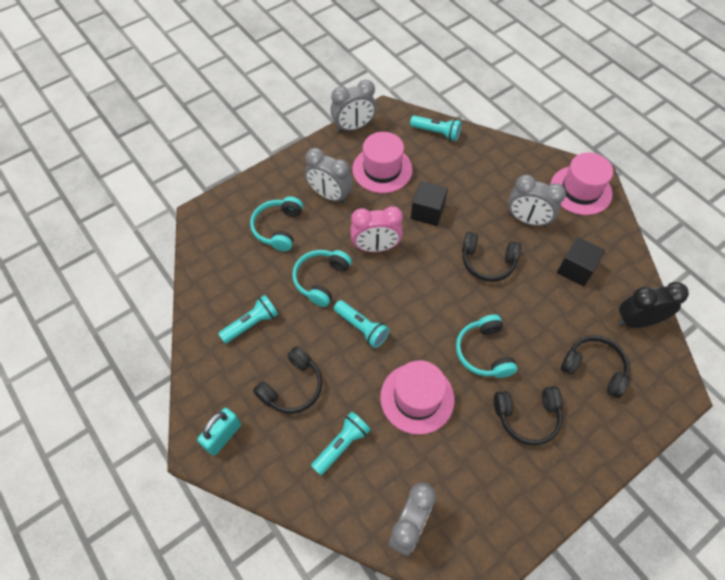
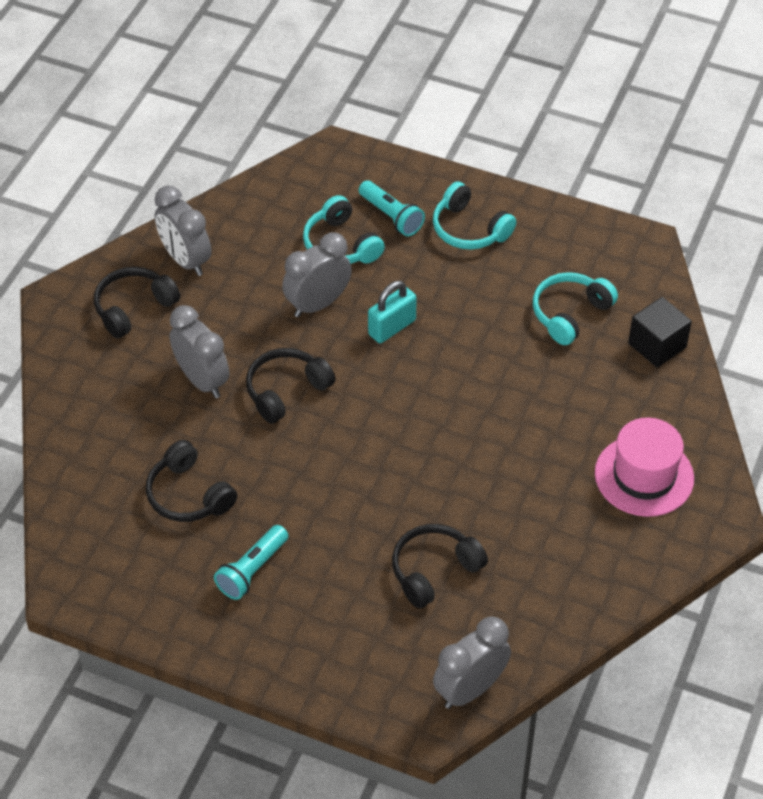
black clock: 1 -> 0
black cube: 2 -> 1
pink clock: 1 -> 0
pink hat: 3 -> 1
turquoise flashlight: 4 -> 2

